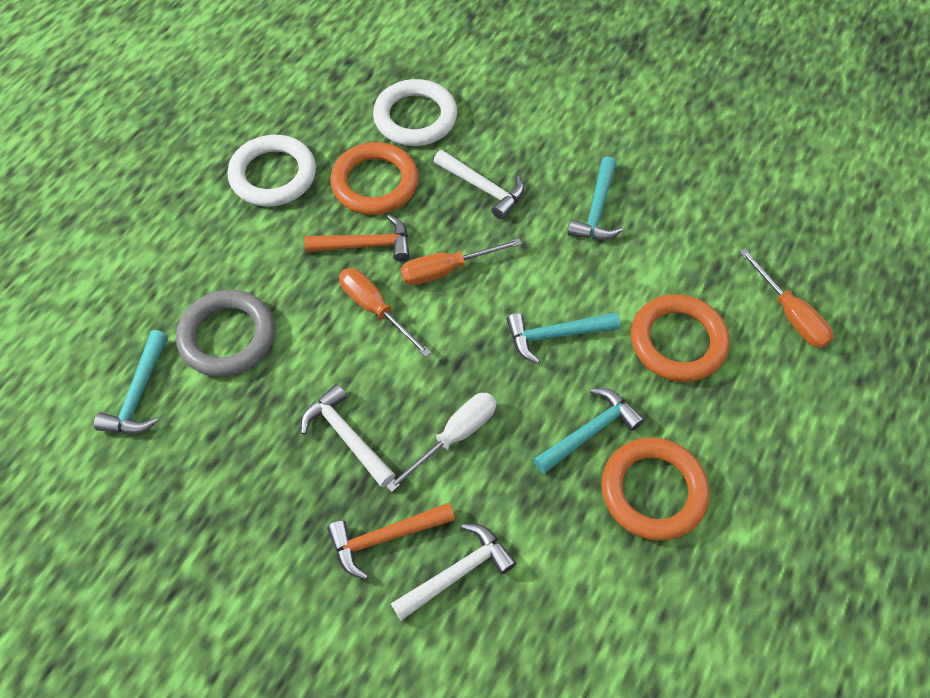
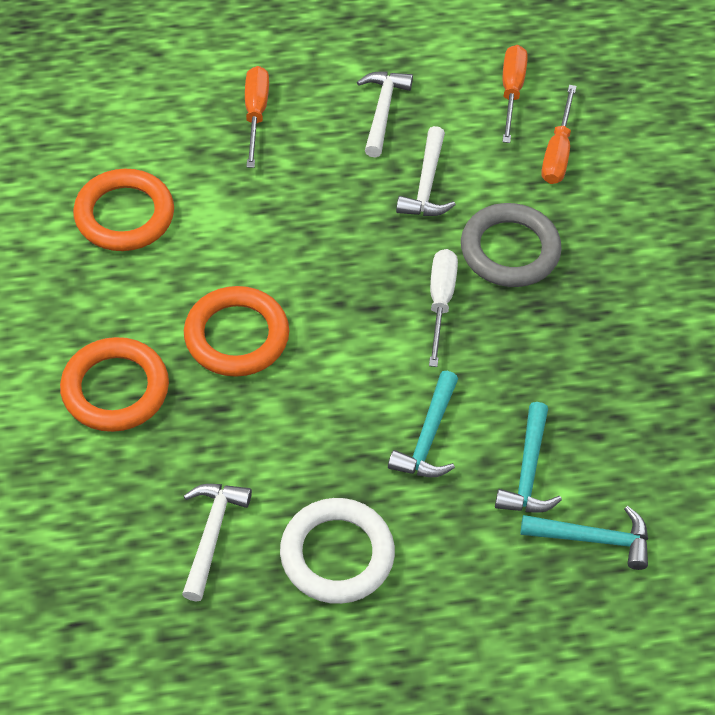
orange hammer: 2 -> 0
turquoise hammer: 4 -> 3
white ring: 2 -> 1

